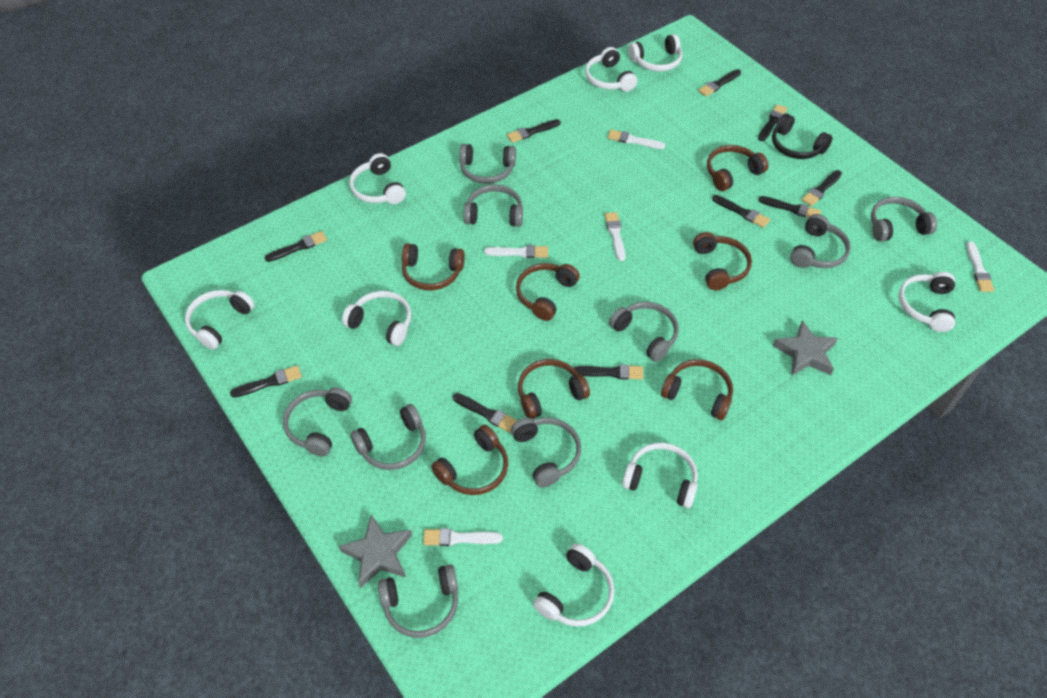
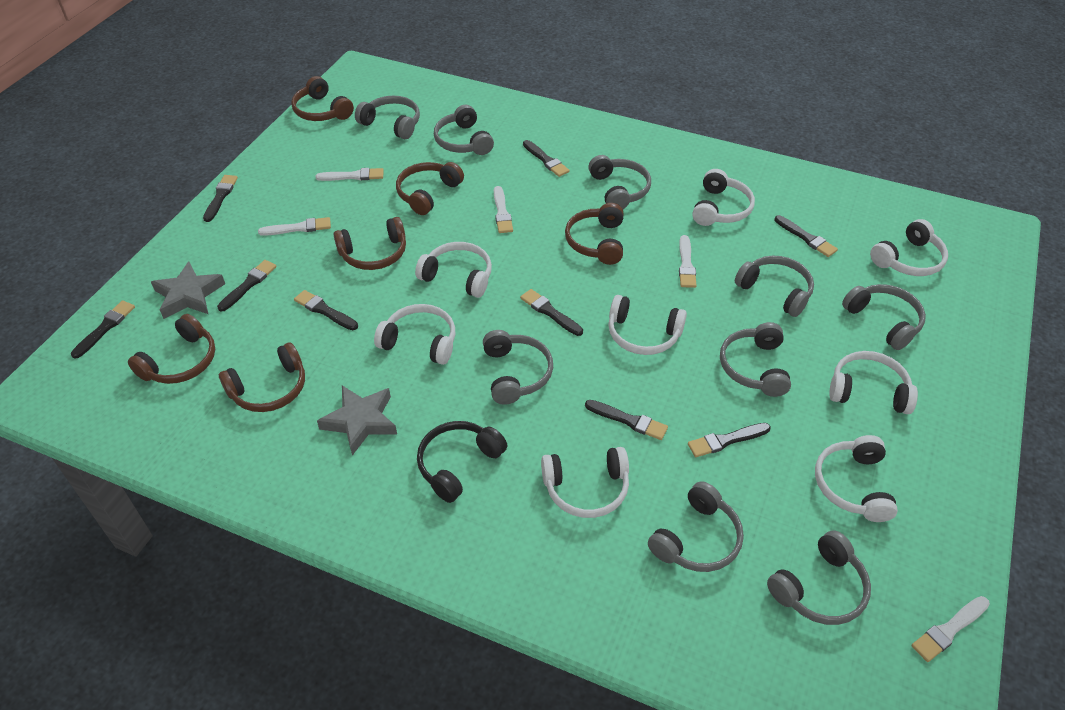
black brush: 10 -> 9
brown headphones: 7 -> 6

